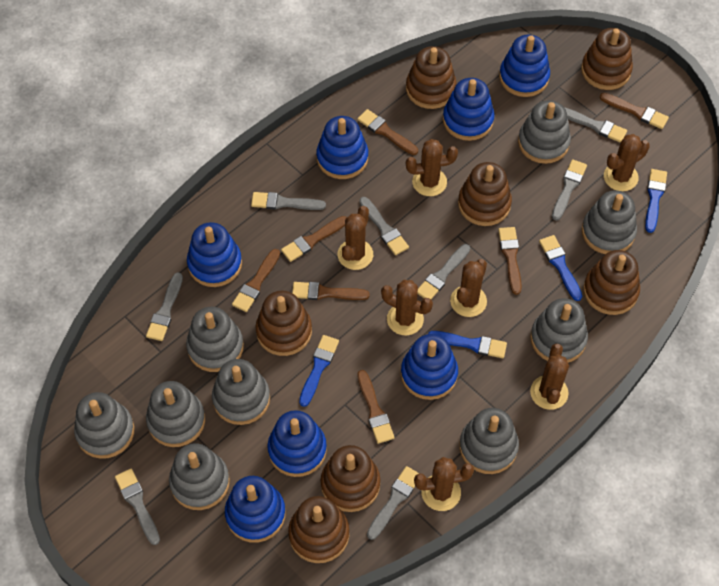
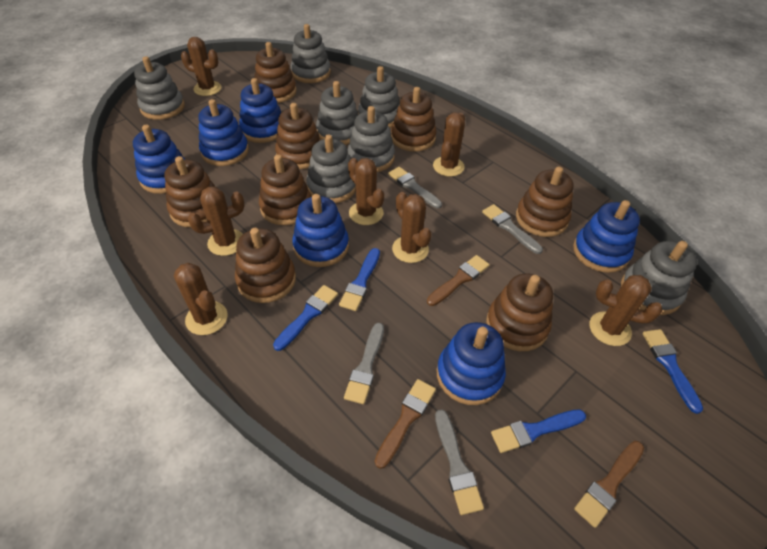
blue stacking toy: 7 -> 6
brown brush: 7 -> 3
brown stacking toy: 7 -> 8
grey brush: 8 -> 4
grey stacking toy: 9 -> 7

